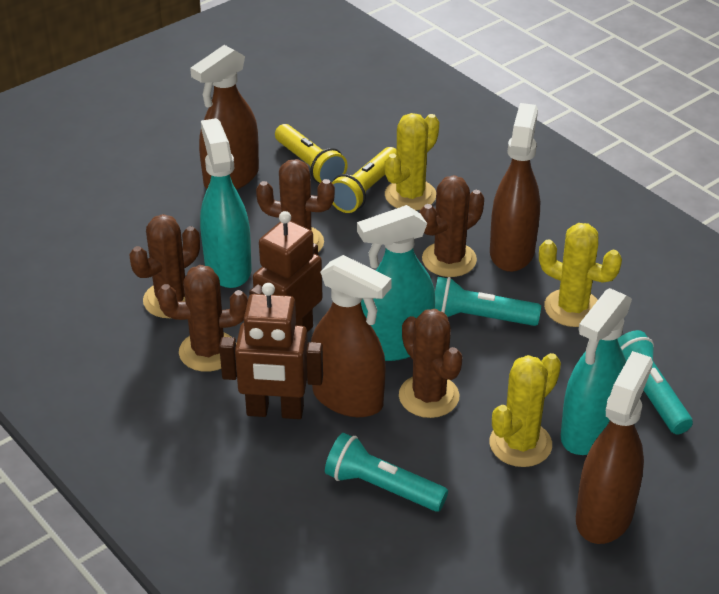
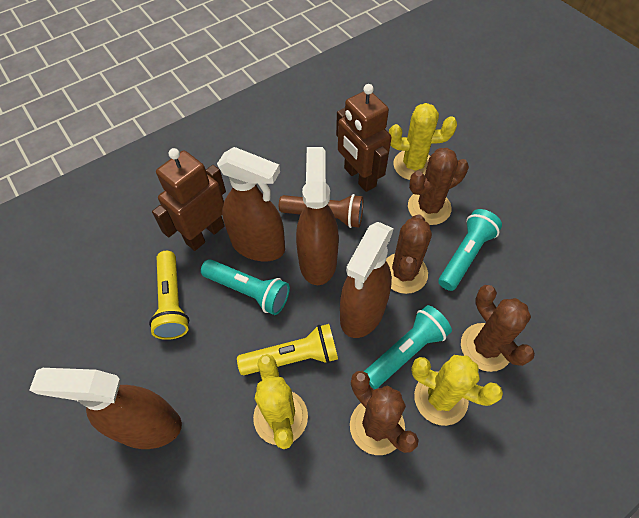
brown cactus: 5 -> 4
brown flashlight: 0 -> 1
turquoise spray bottle: 3 -> 0

